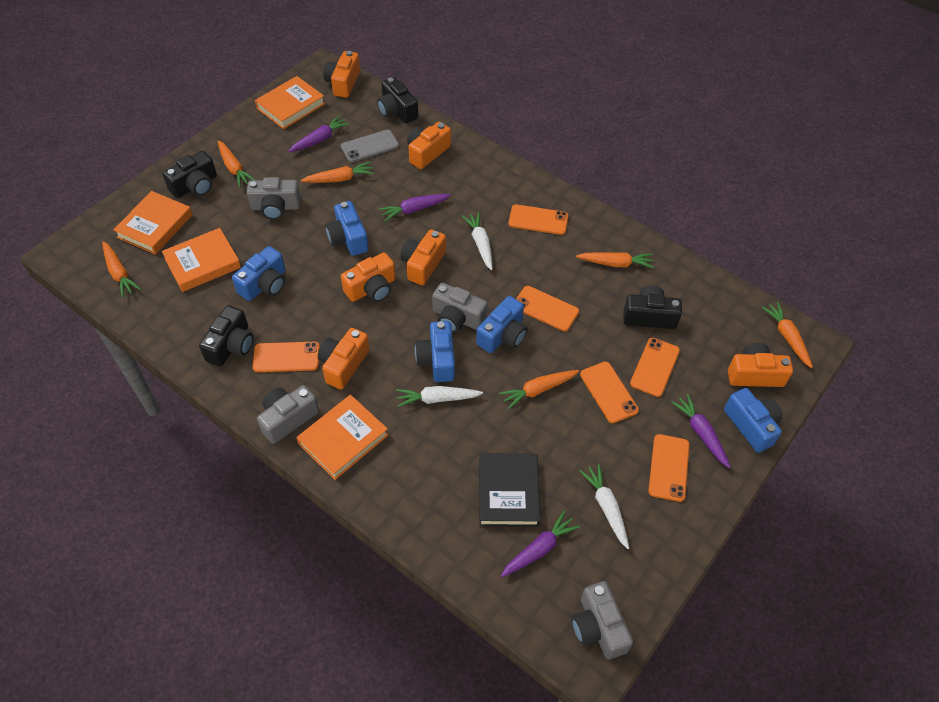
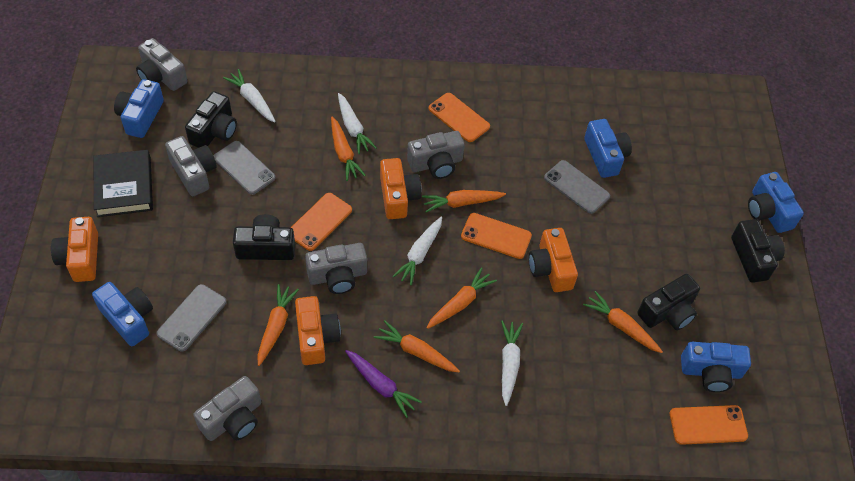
grey camera: 4 -> 5
grey phone: 1 -> 3
orange book: 4 -> 0
orange camera: 6 -> 4
orange phone: 6 -> 4
purple carrot: 4 -> 1
white carrot: 3 -> 4

